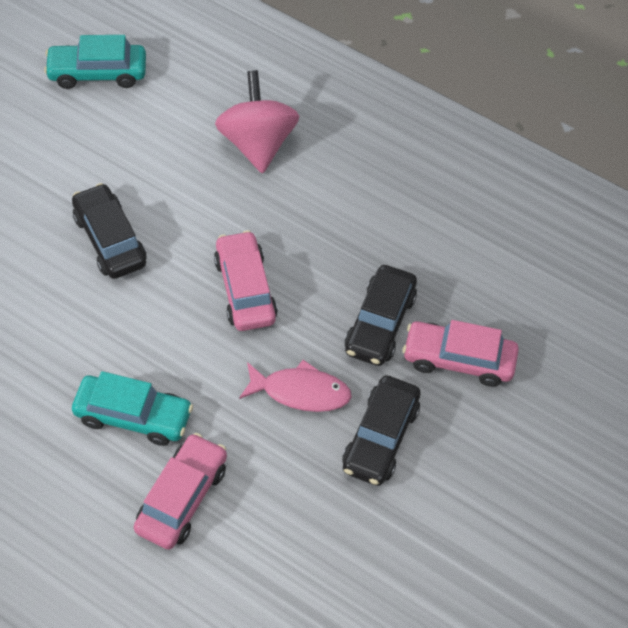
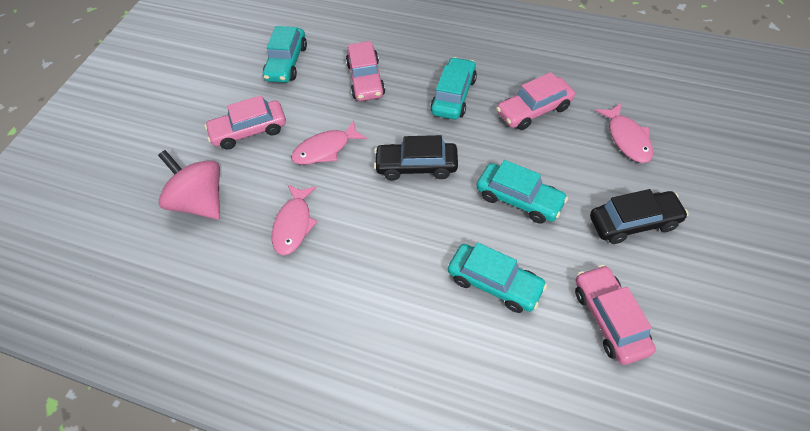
black car: 3 -> 2
pink car: 3 -> 4
pink fish: 1 -> 3
turquoise car: 2 -> 4

